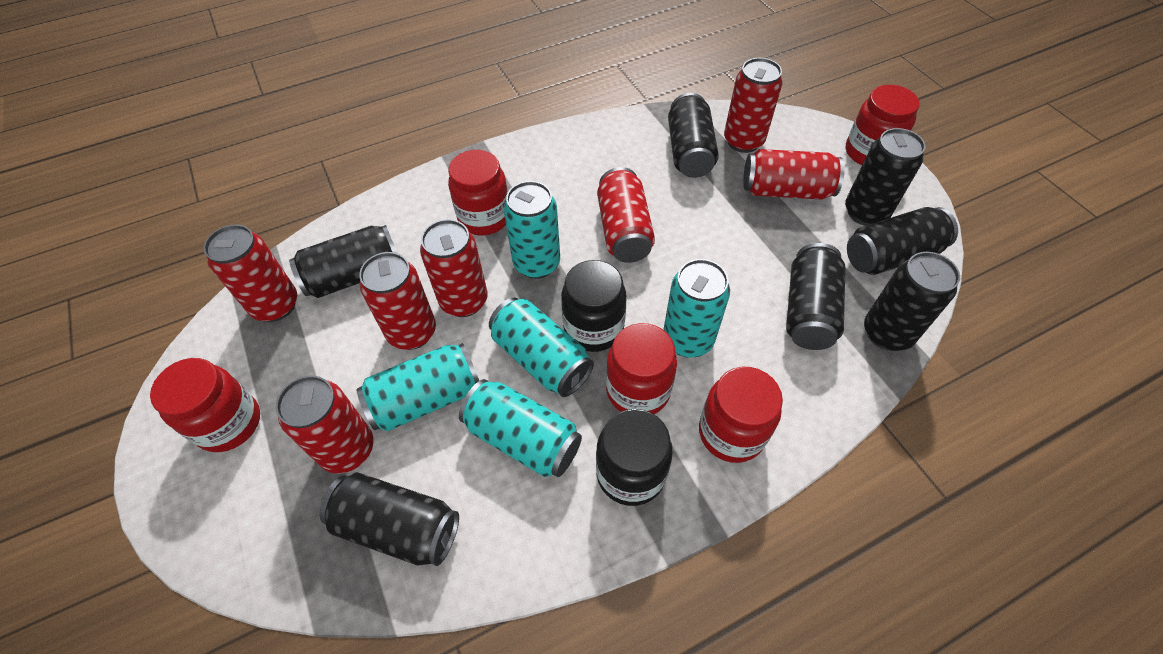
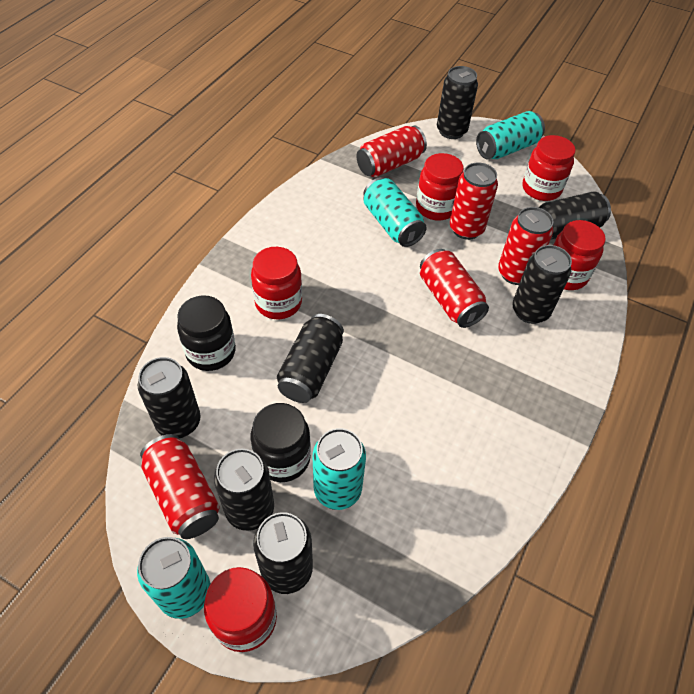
red can: 7 -> 5
turquoise can: 5 -> 4

